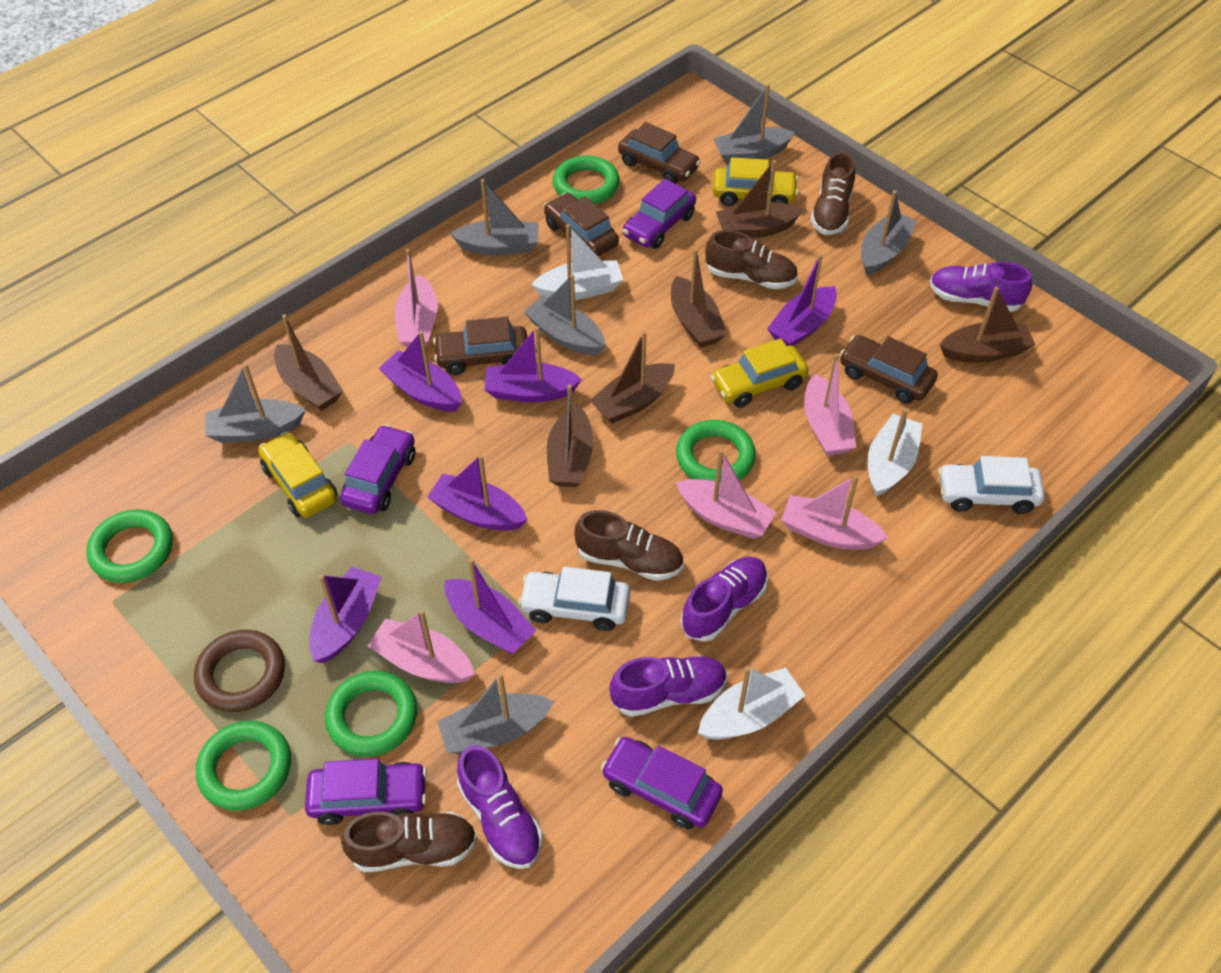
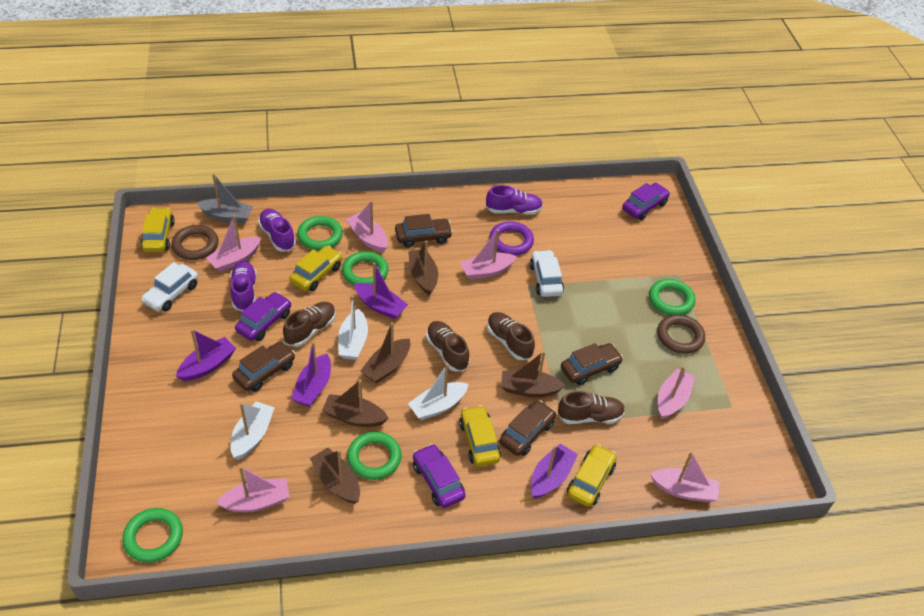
brown boat: 6 -> 5
brown ring: 1 -> 2
grey boat: 6 -> 1
pink boat: 5 -> 6
purple boat: 6 -> 4
purple car: 4 -> 3
purple ring: 0 -> 1
purple shoe: 4 -> 3
yellow car: 3 -> 4

